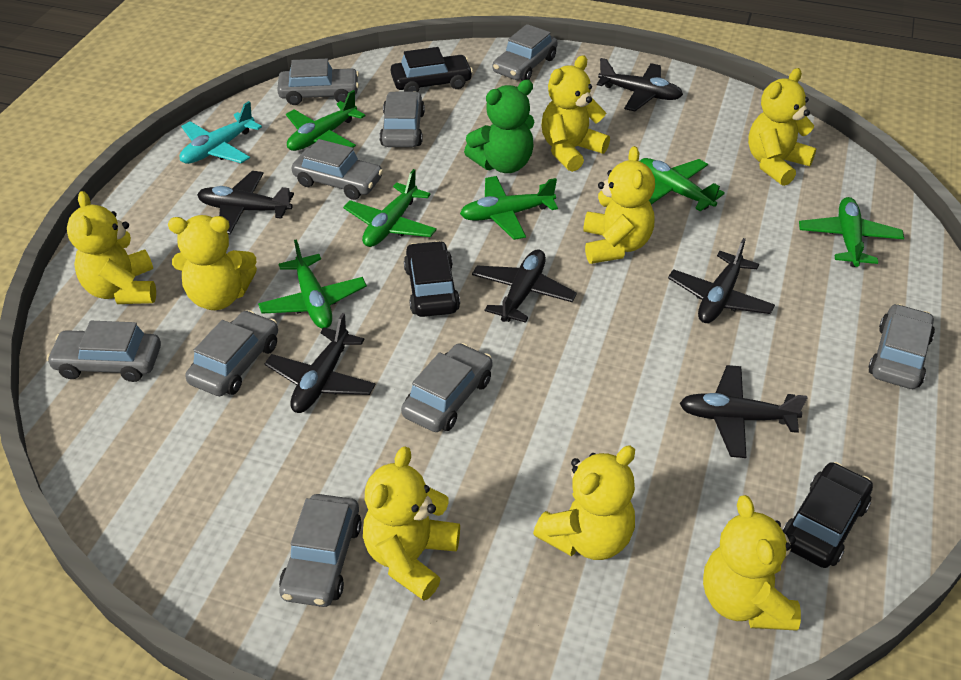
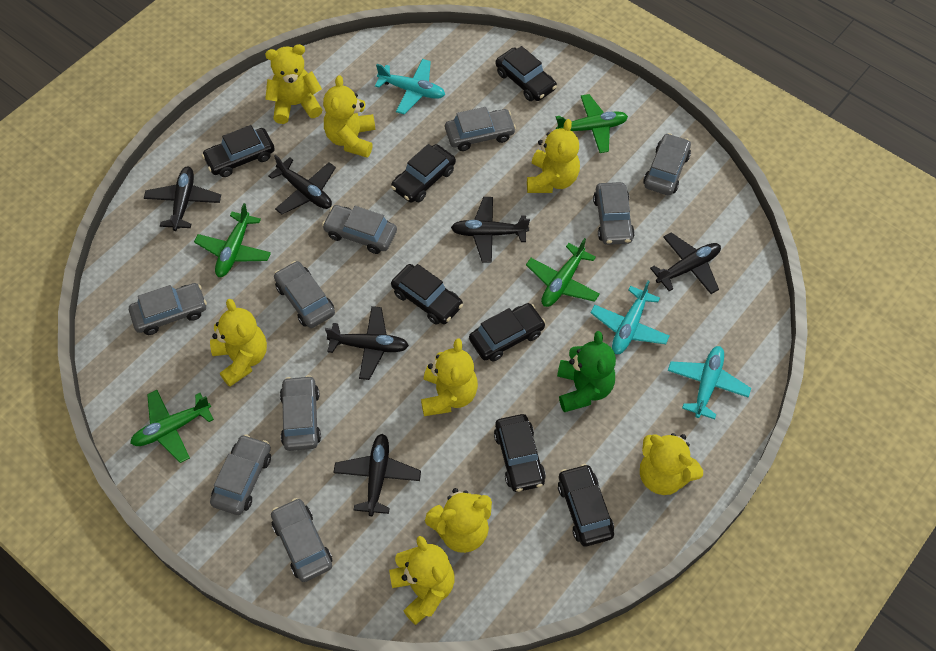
black car: 3 -> 7
green plane: 6 -> 4
turquoise plane: 1 -> 3

